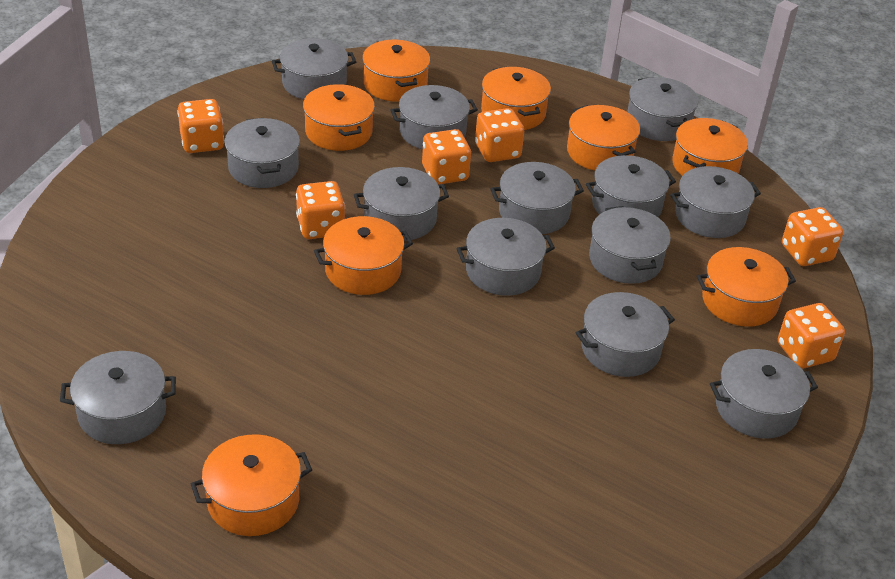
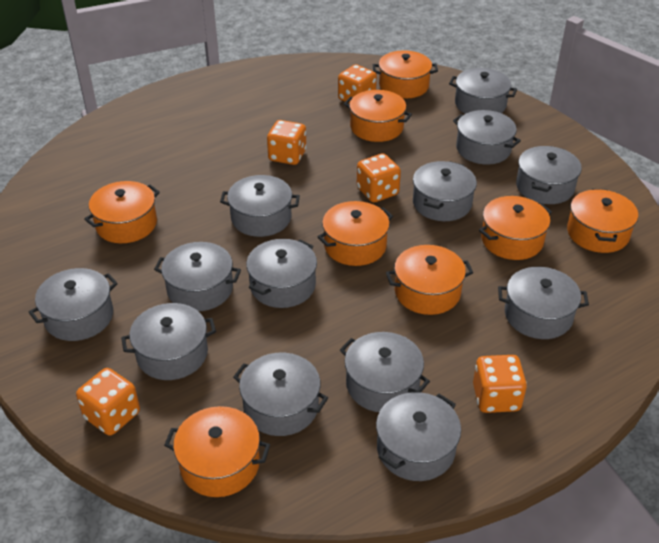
orange dice: 6 -> 5

